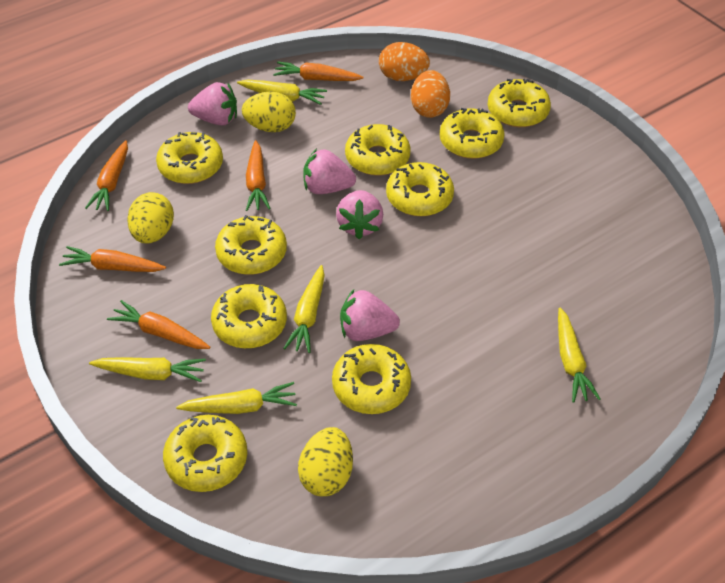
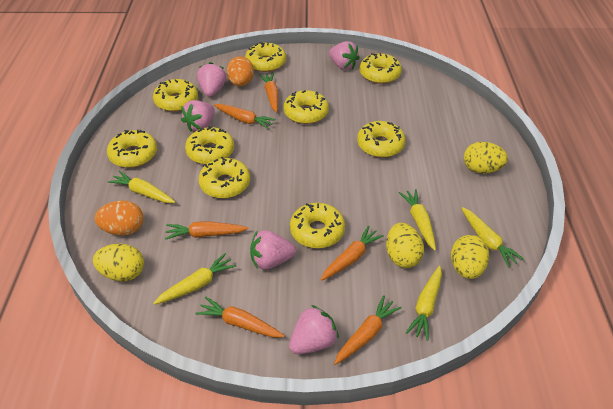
orange carrot: 5 -> 6
pink strawberry: 4 -> 5
yellow egg: 3 -> 4

